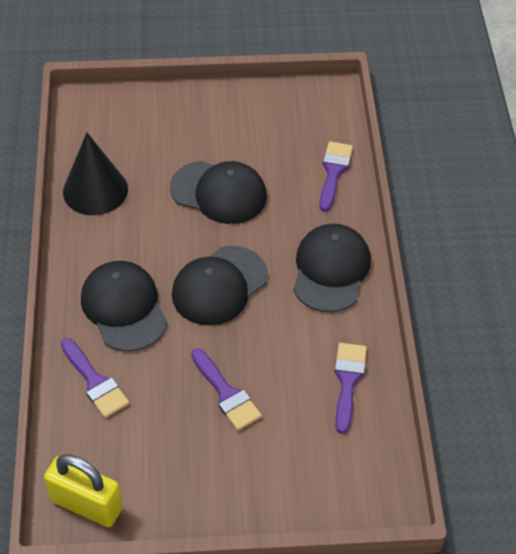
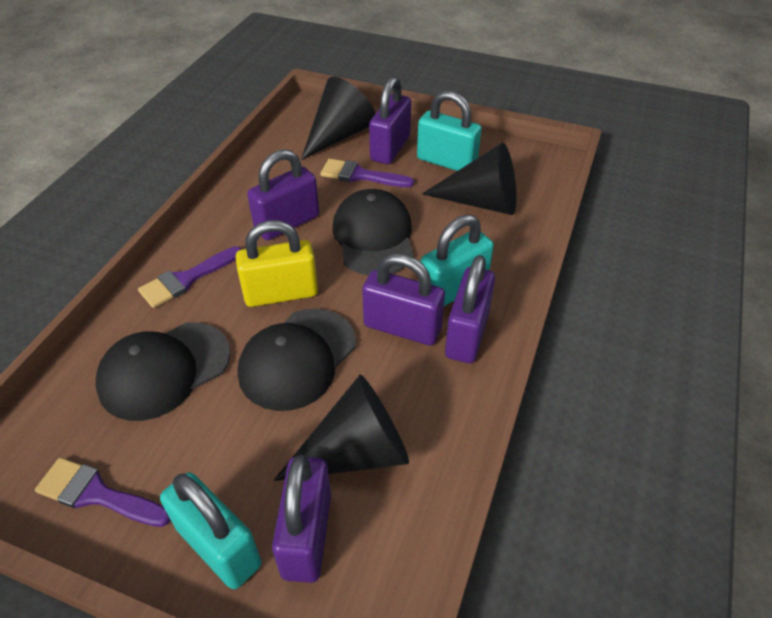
black cap: 4 -> 3
black cone: 1 -> 3
purple brush: 4 -> 3
purple padlock: 0 -> 5
turquoise padlock: 0 -> 3

